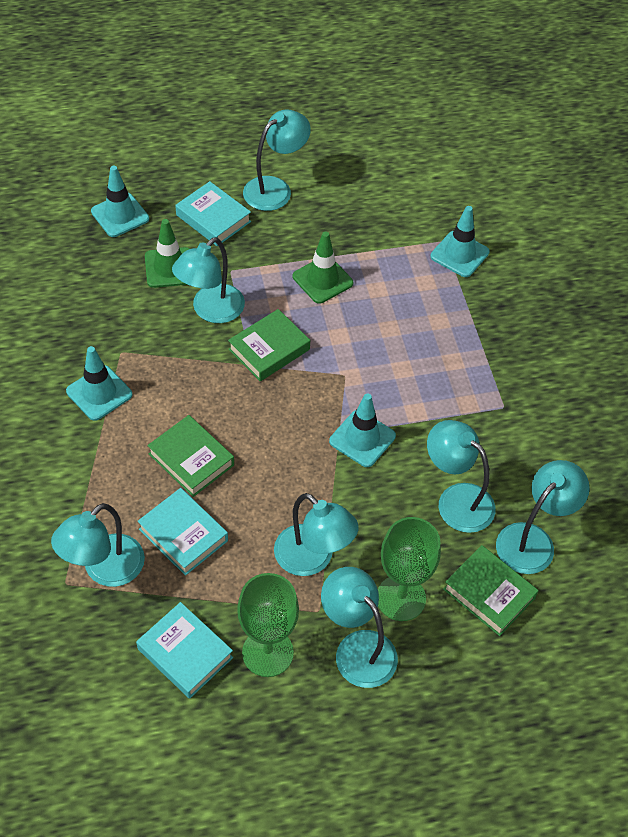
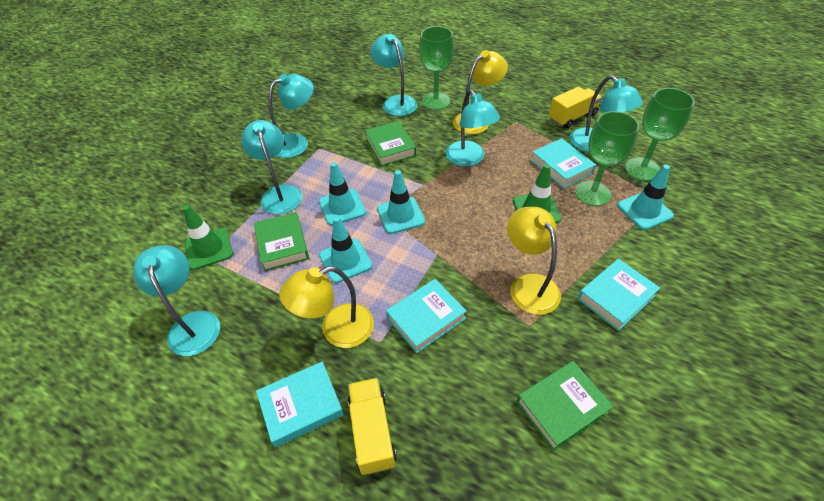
green goblet: 2 -> 3
turquoise book: 3 -> 4
turquoise lamp: 7 -> 6
yellow lamp: 0 -> 3
yellow truck: 0 -> 2

